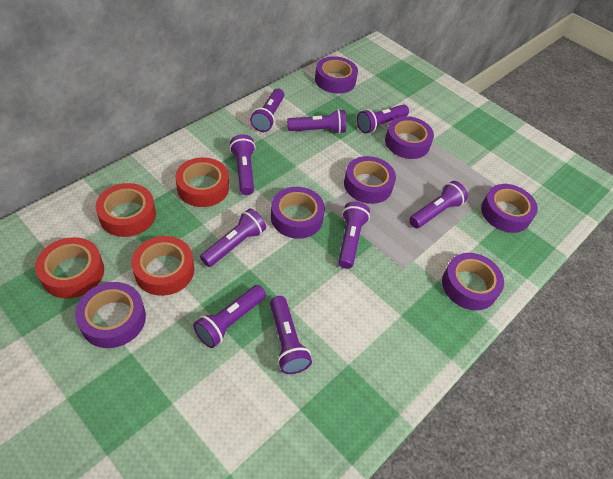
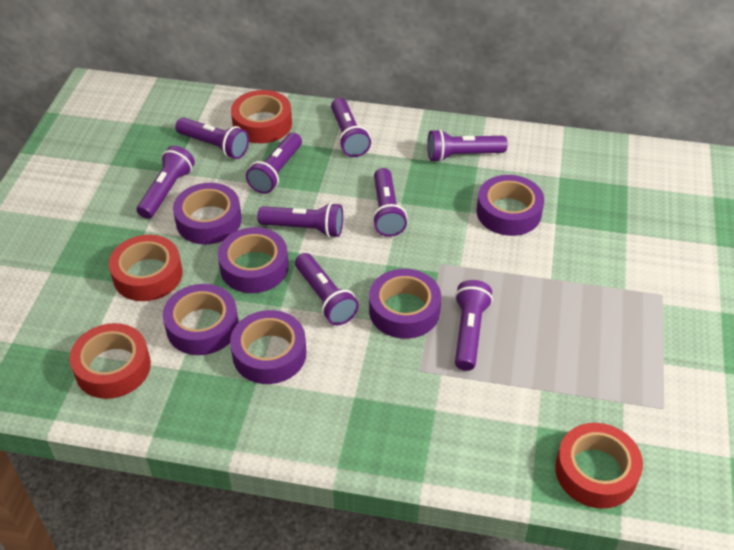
purple tape: 7 -> 6

